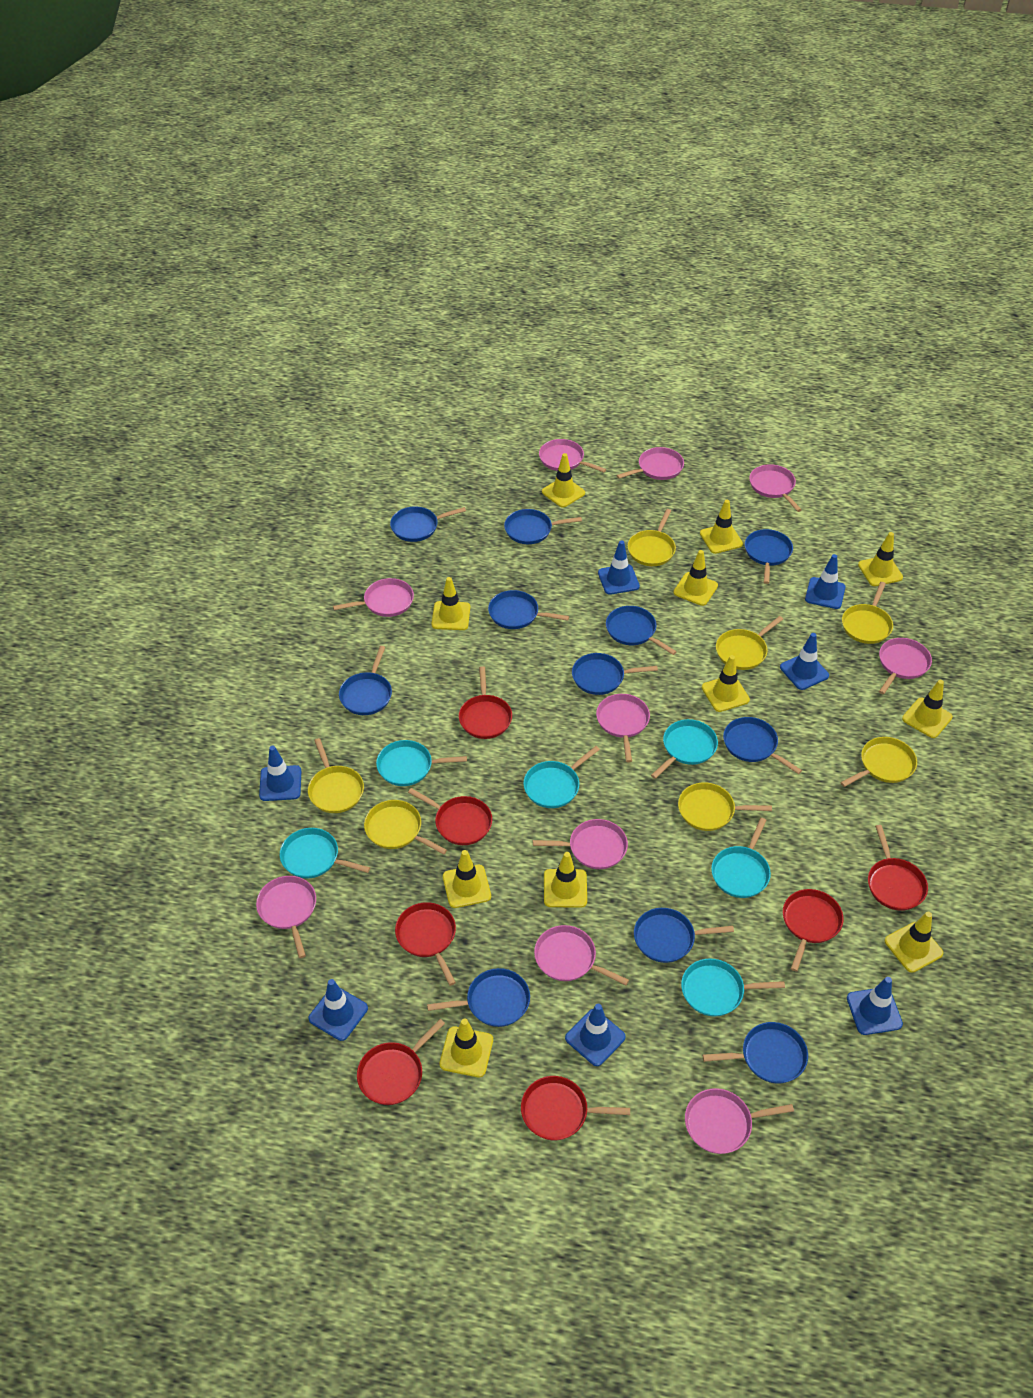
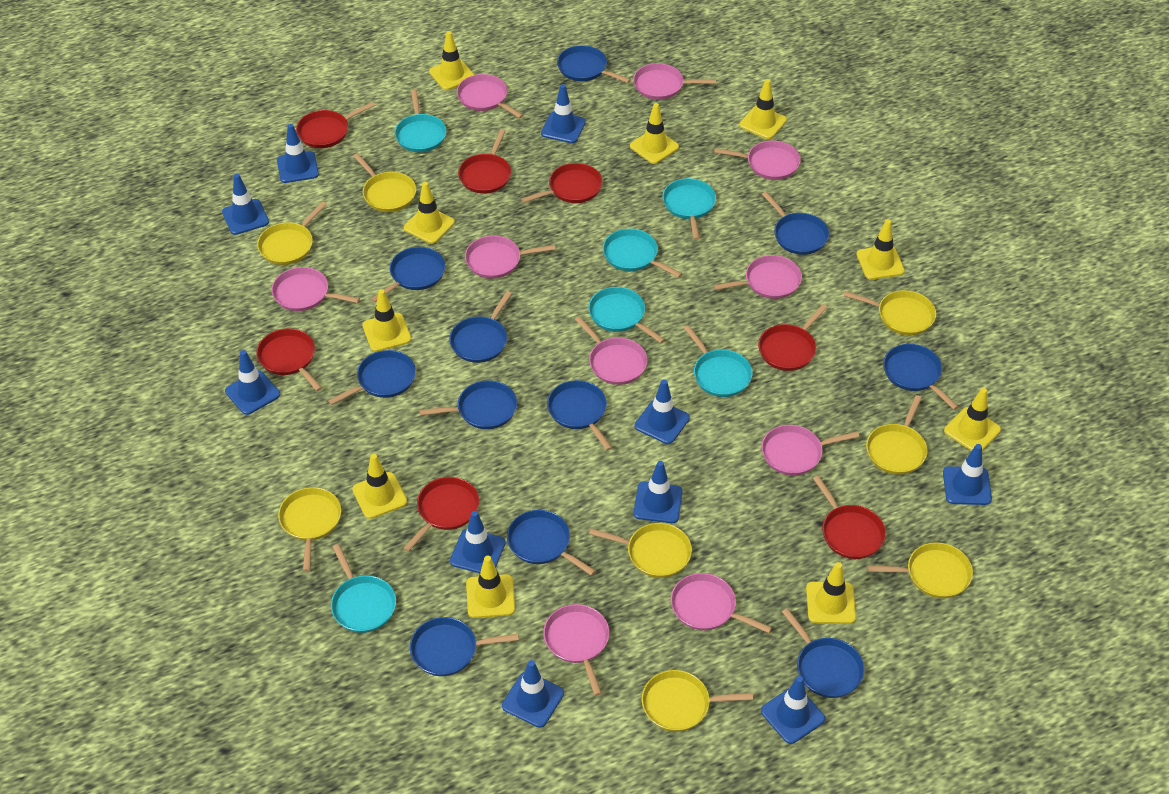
blue traffic cone: 7 -> 10
yellow pan: 7 -> 8
yellow traffic cone: 11 -> 10

